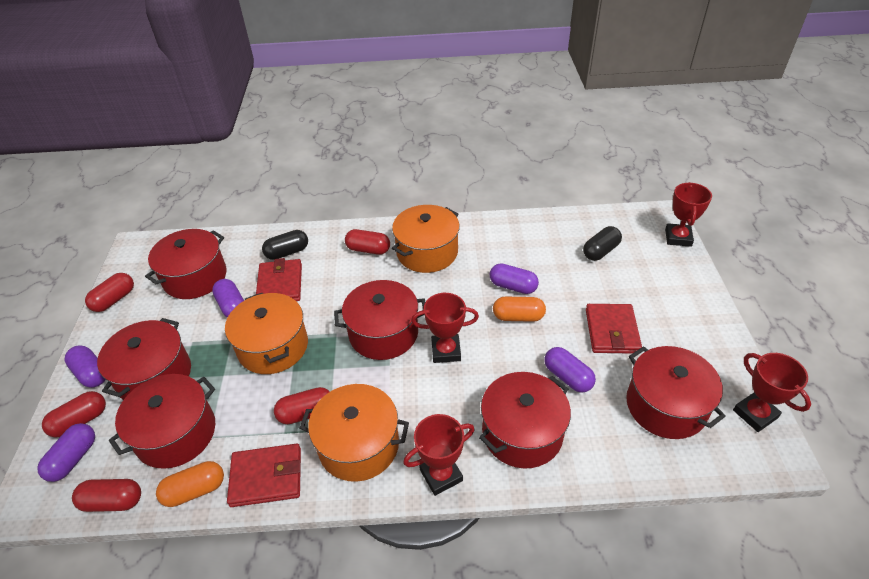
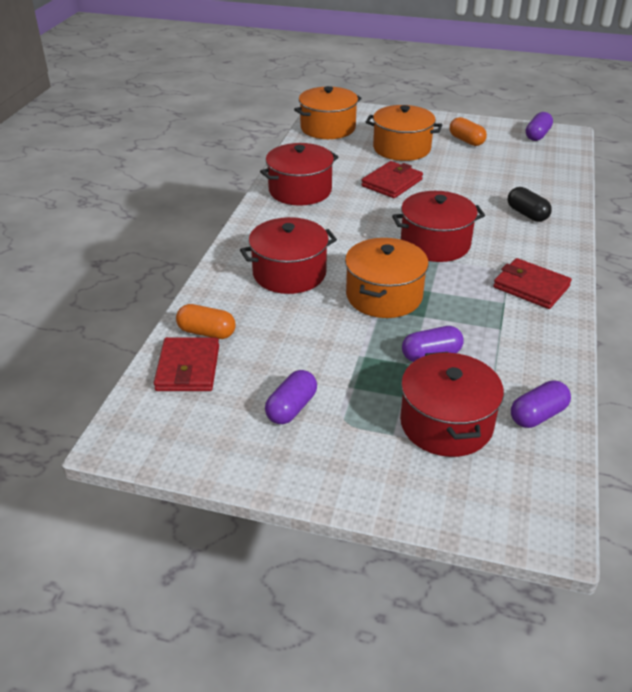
black capsule: 2 -> 1
purple capsule: 5 -> 4
red capsule: 5 -> 0
red pot: 6 -> 4
red trophy: 4 -> 0

